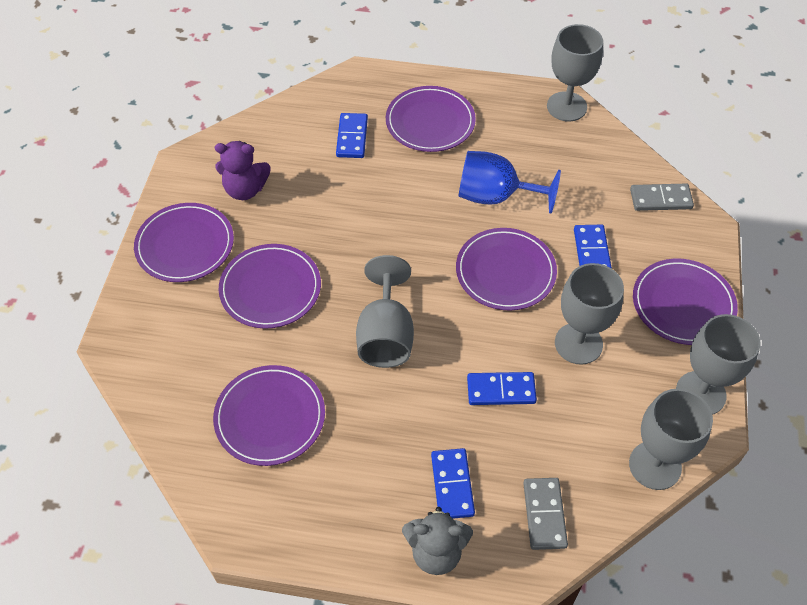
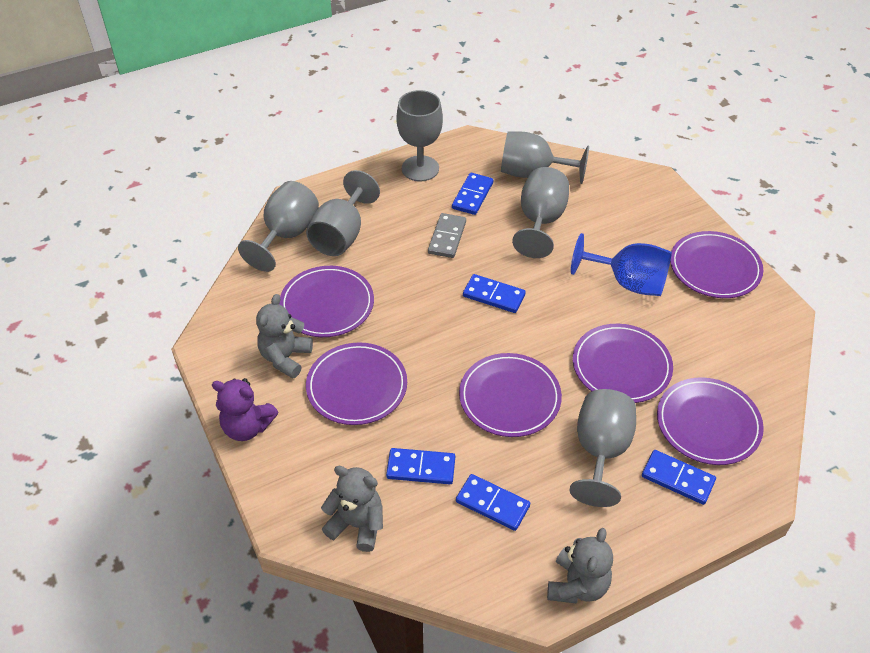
blue domino: 4 -> 5
grey domino: 2 -> 1
grey goblet: 5 -> 6
grey teddy bear: 1 -> 3

